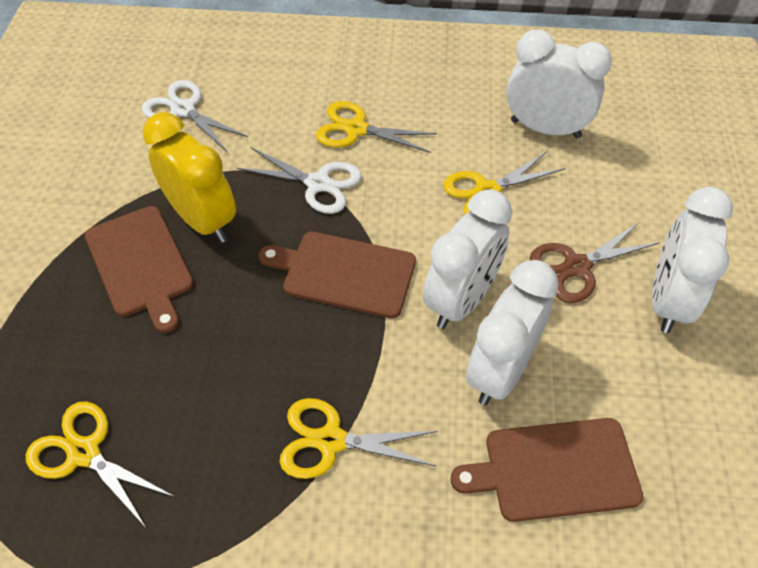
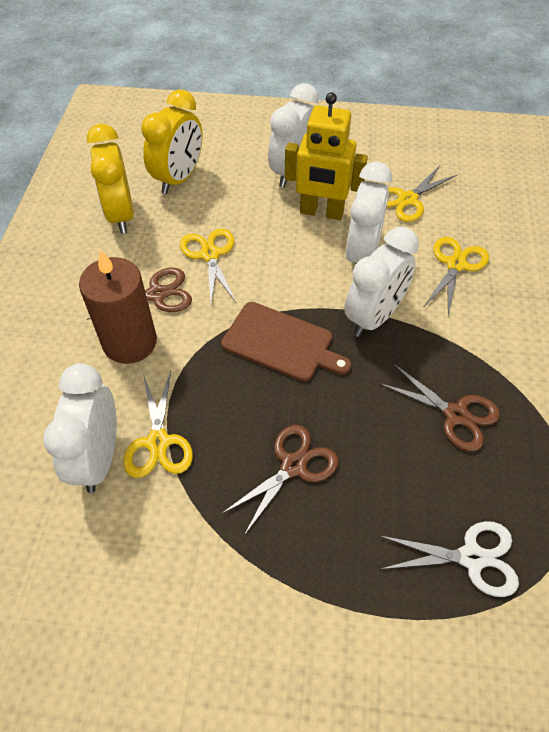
brown candle: 0 -> 1
brown cutting board: 3 -> 1
brown scissors: 1 -> 3
white scissors: 2 -> 1
yellow clock: 1 -> 2
yellow robot: 0 -> 1

